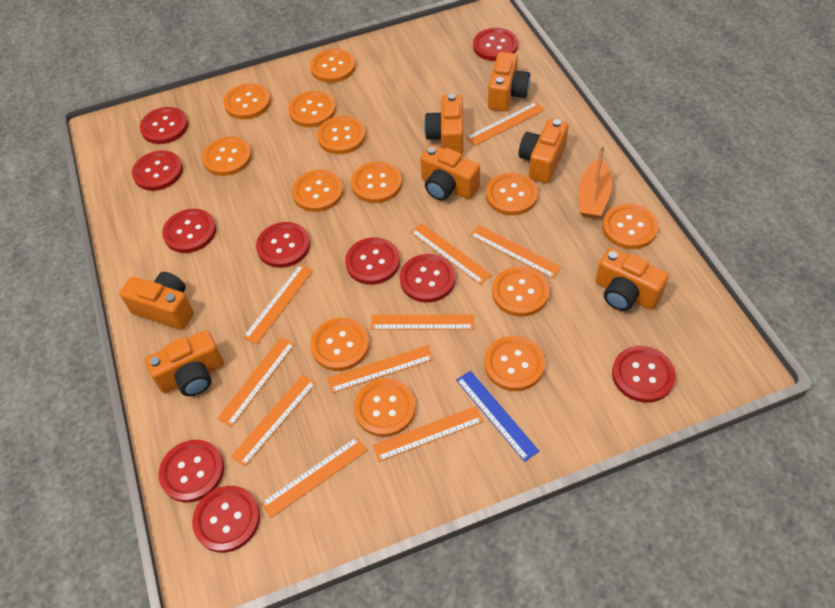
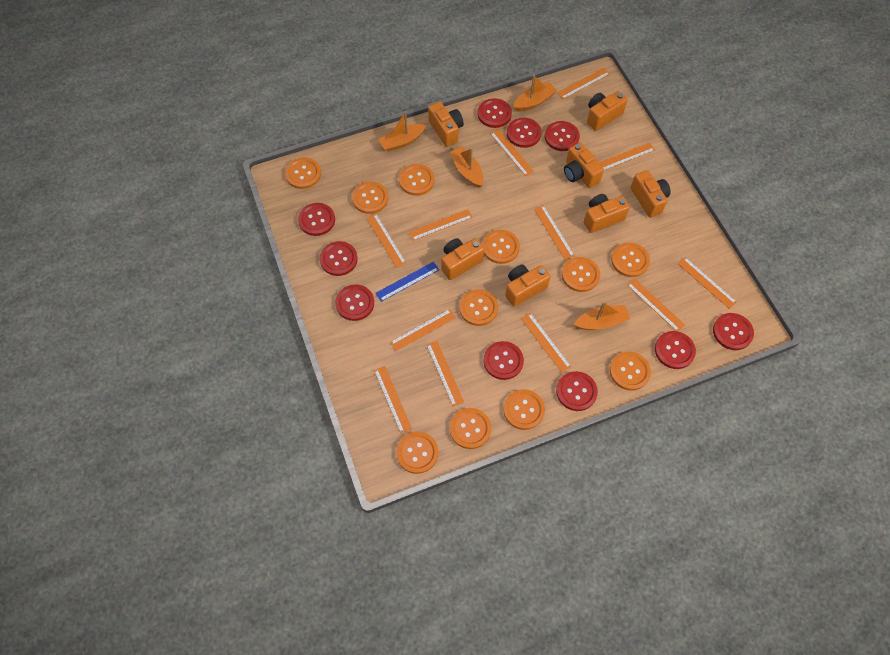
orange boat: 1 -> 4
orange button: 13 -> 11
orange ruler: 10 -> 12

